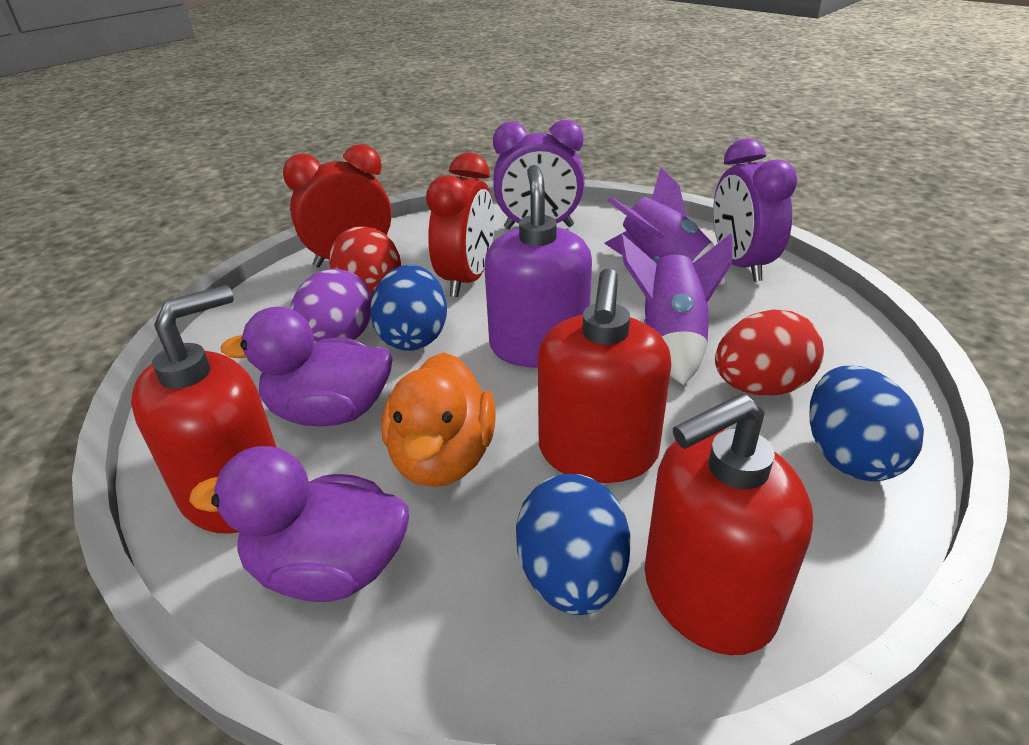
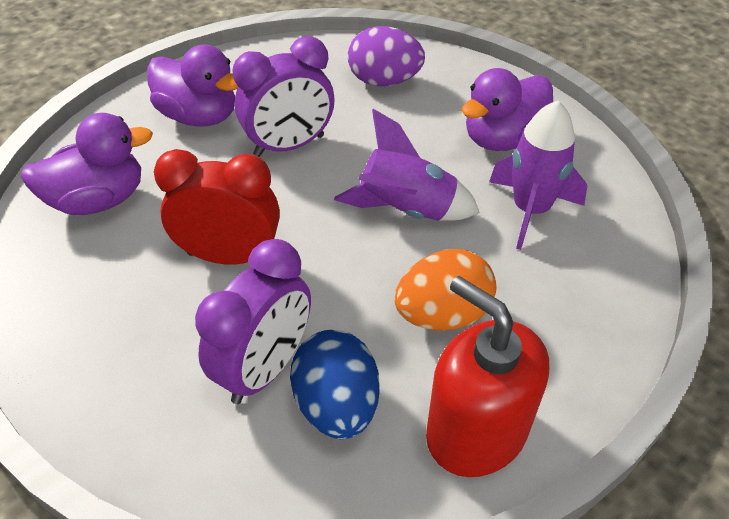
blue egg: 3 -> 1
orange duck: 1 -> 0
orange egg: 0 -> 1
purple duck: 2 -> 3
purple soap dispenser: 1 -> 0
red clock: 2 -> 1
red egg: 2 -> 0
red soap dispenser: 3 -> 1

